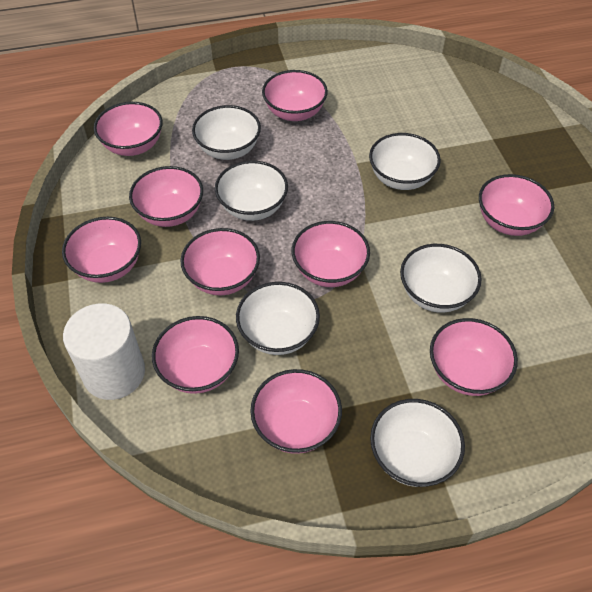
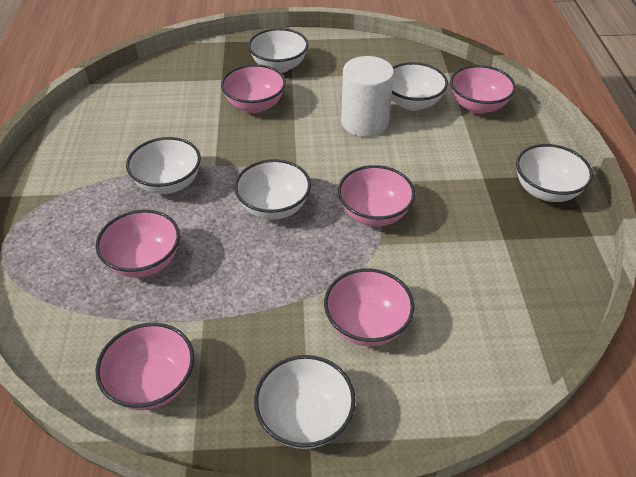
pink bowl: 10 -> 6

